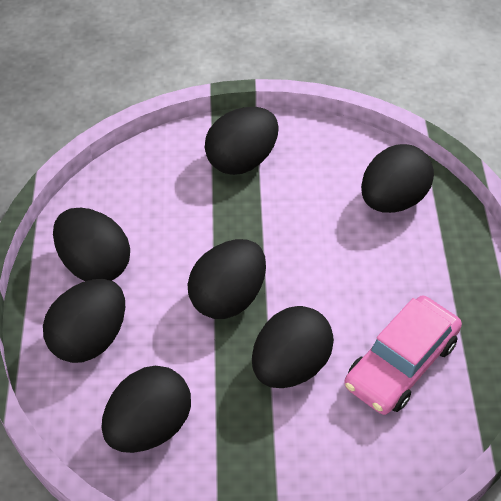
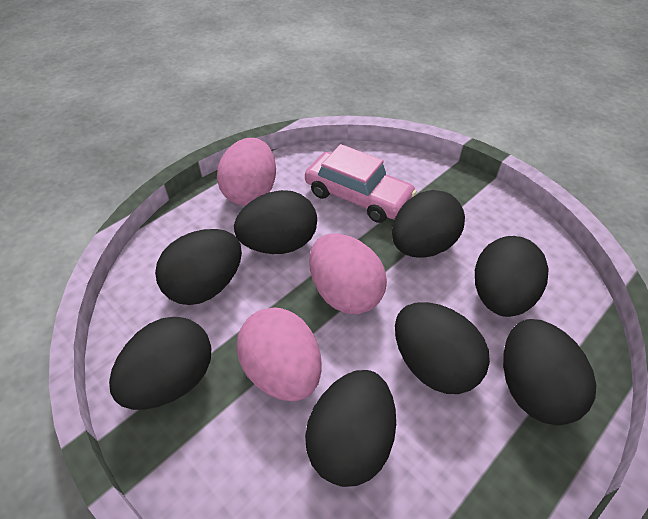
black egg: 7 -> 8
pink egg: 0 -> 3

